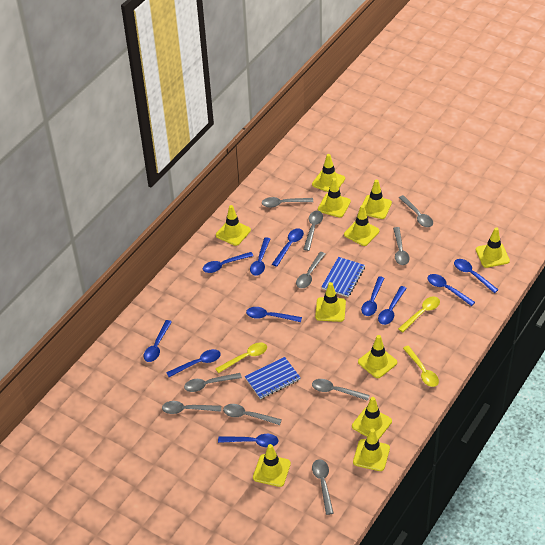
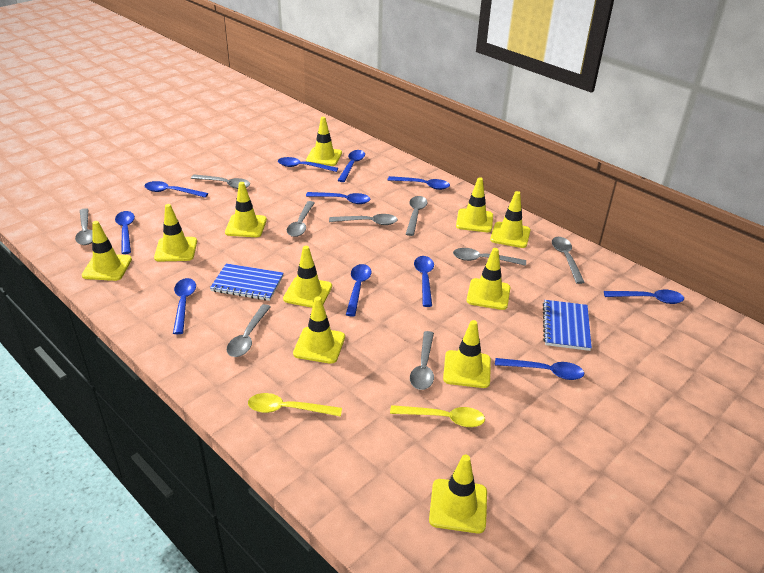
grey spoon: 10 -> 9
yellow spoon: 3 -> 2

